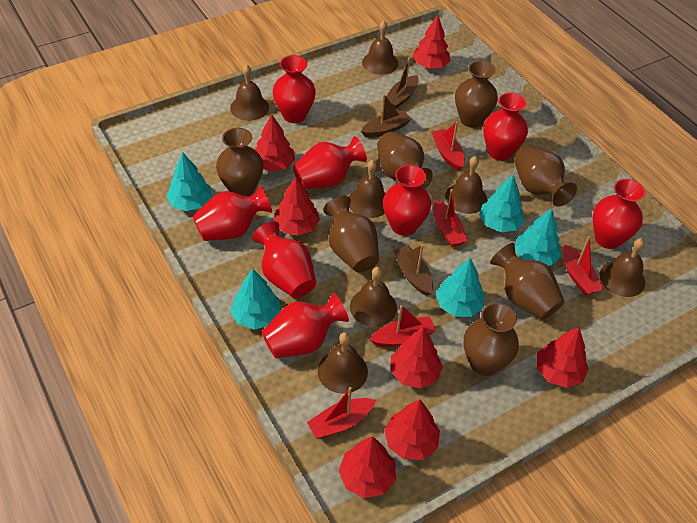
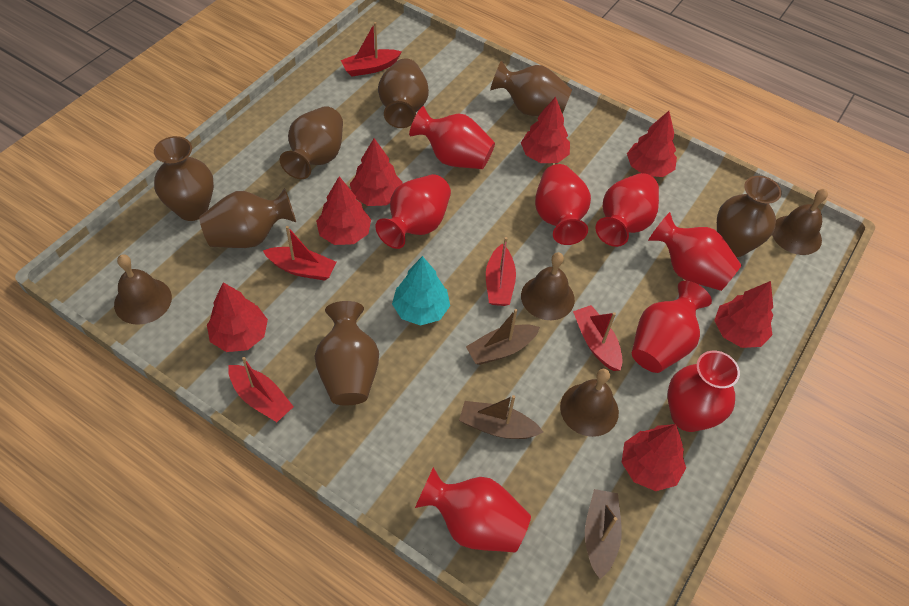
brown bell: 7 -> 4
turquoise tree: 5 -> 1

